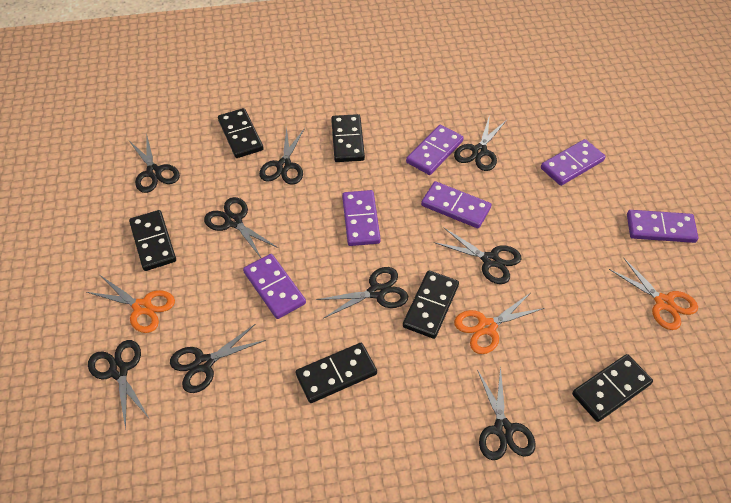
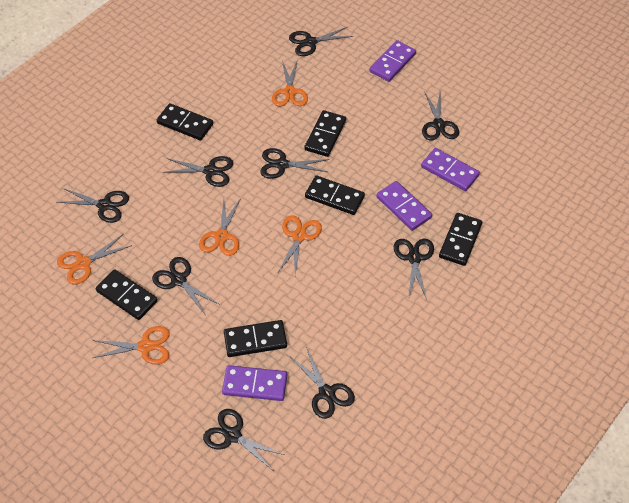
orange scissors: 3 -> 5
purple domino: 6 -> 4

